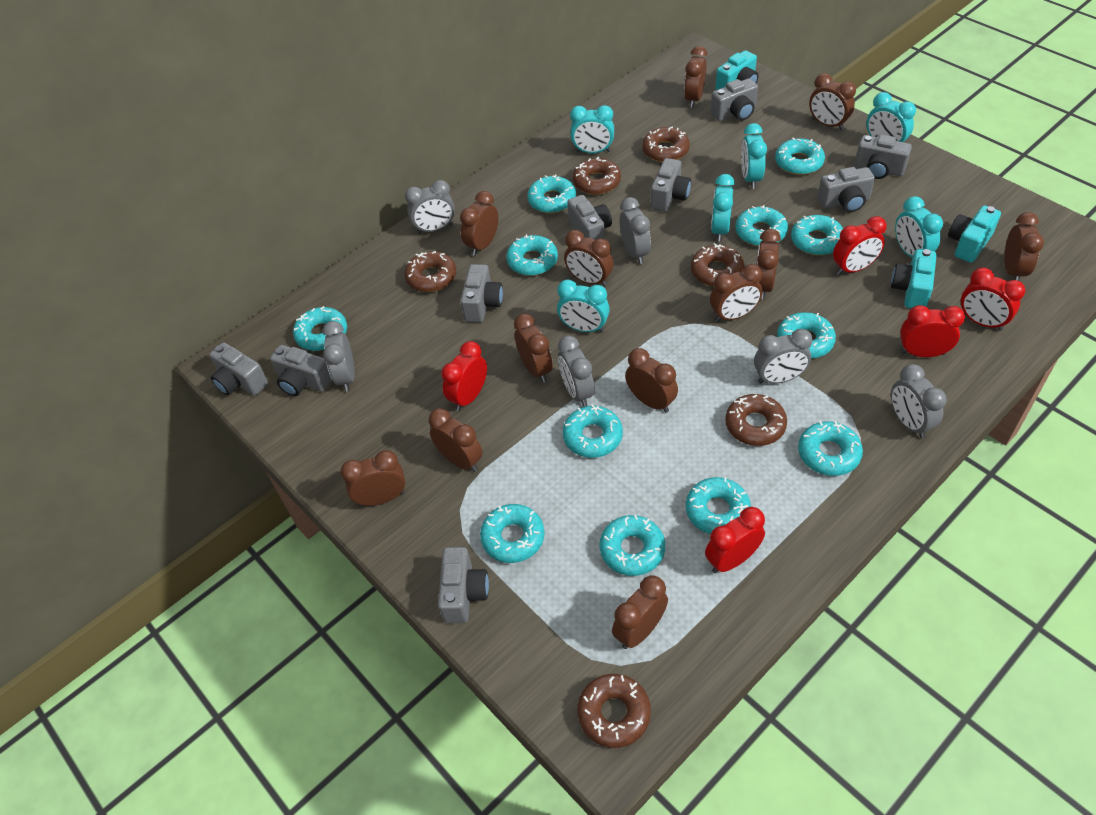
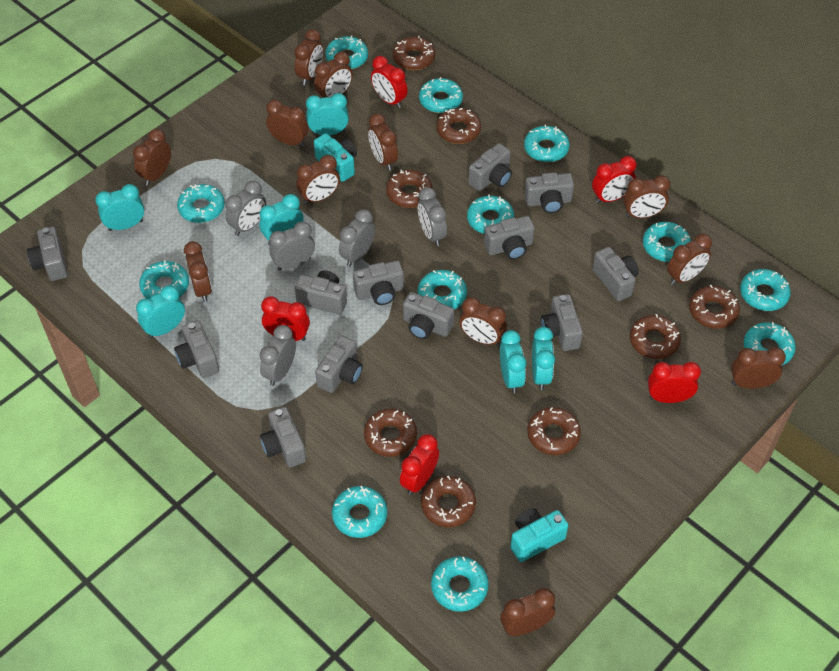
brown donut: 6 -> 8
grey camera: 9 -> 12
grey clock: 6 -> 5
turquoise camera: 3 -> 2

